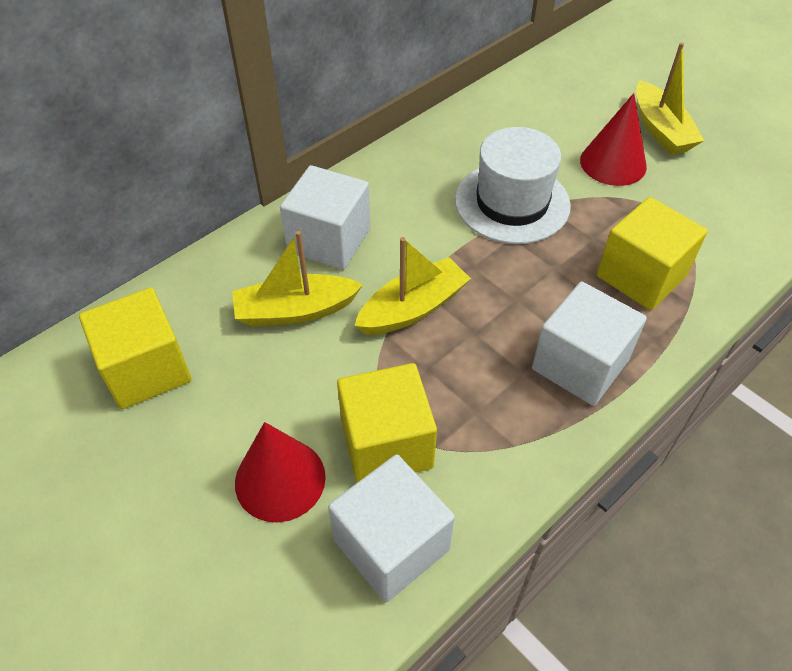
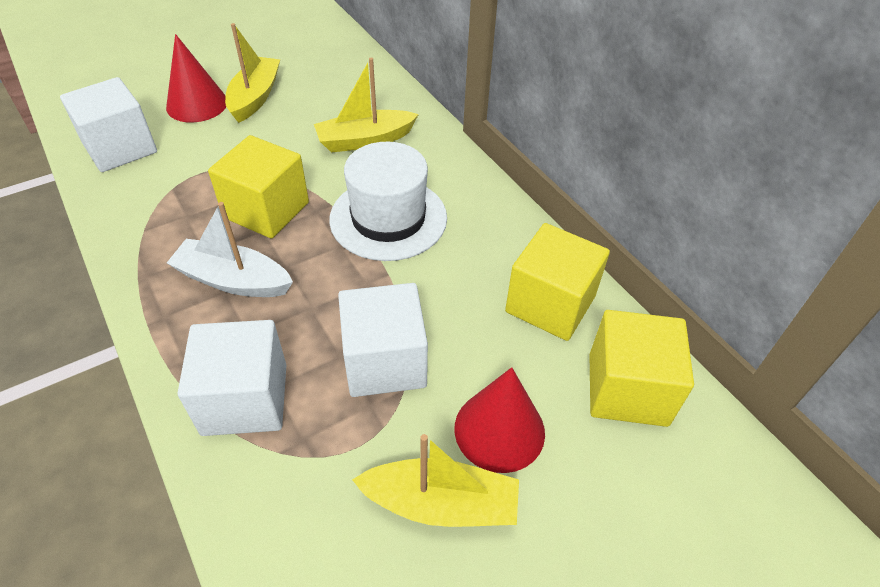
white boat: 0 -> 1

